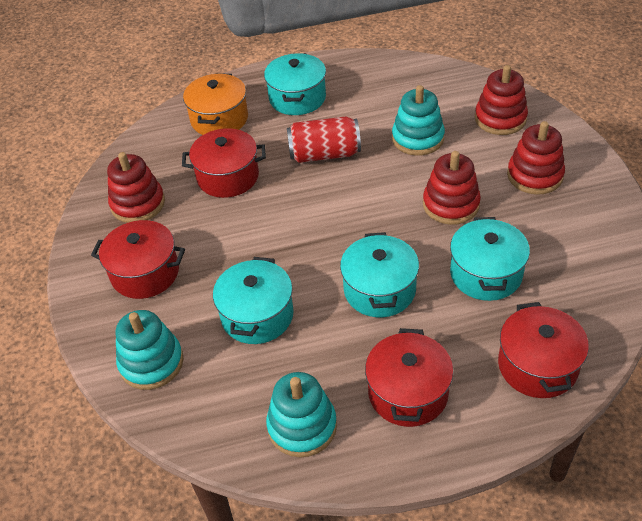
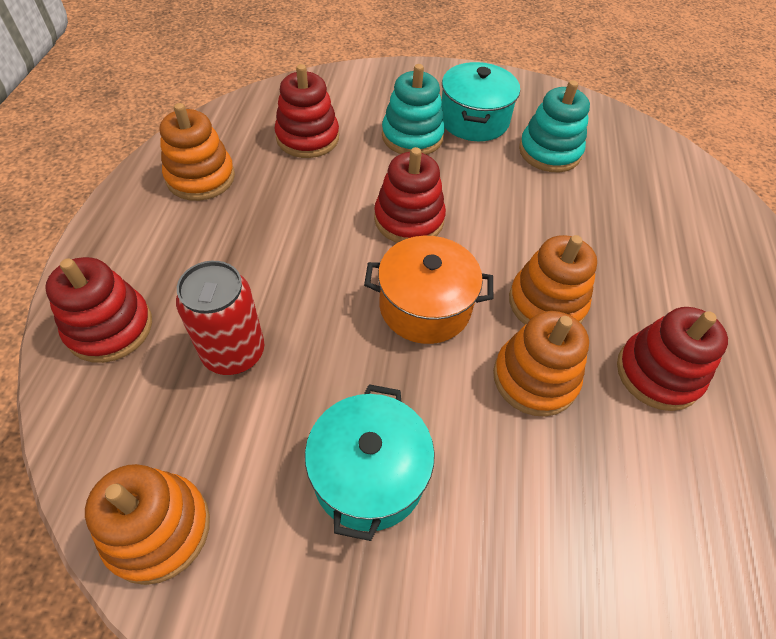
orange stacking toy: 0 -> 4
red pot: 4 -> 0
turquoise pot: 4 -> 2
turquoise stacking toy: 3 -> 2

